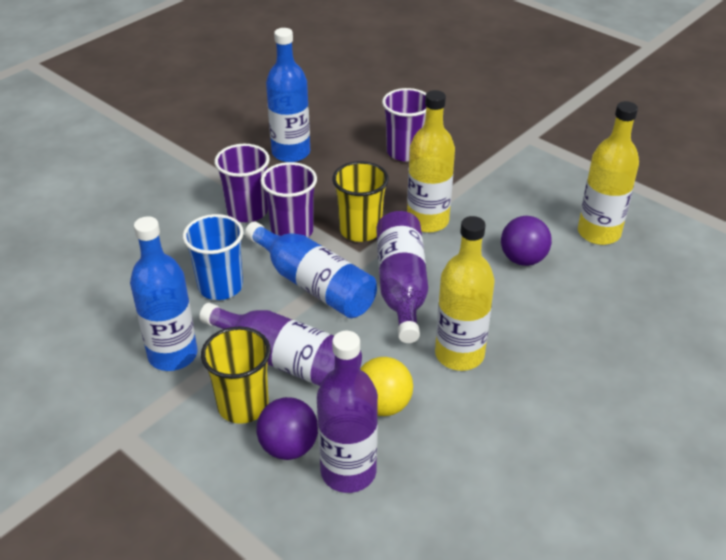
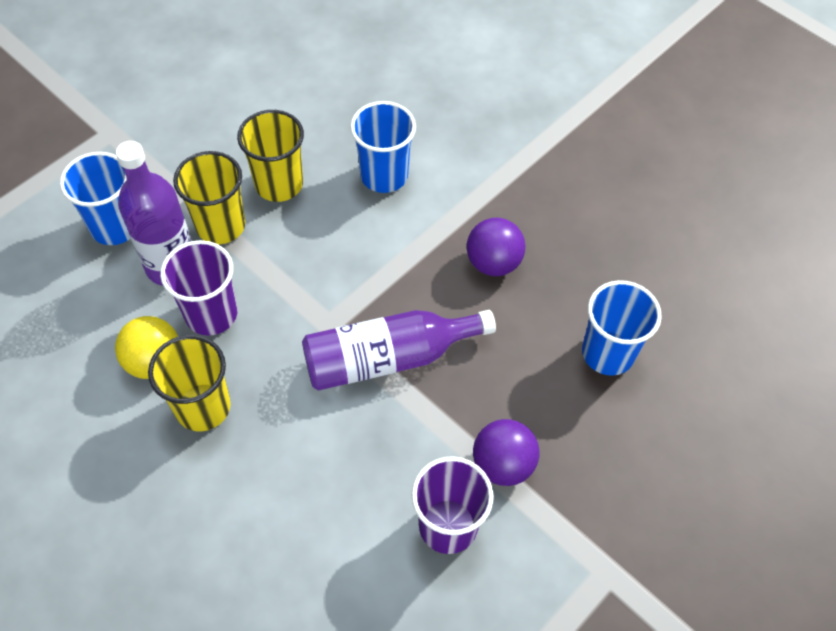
blue bottle: 3 -> 0
blue cup: 1 -> 3
purple bottle: 3 -> 2
purple cup: 3 -> 2
yellow bottle: 3 -> 0
yellow cup: 2 -> 3

